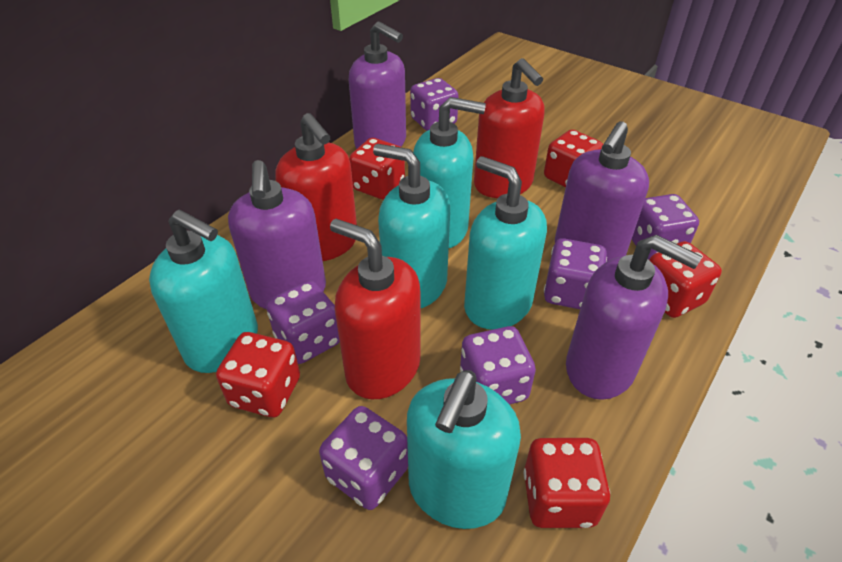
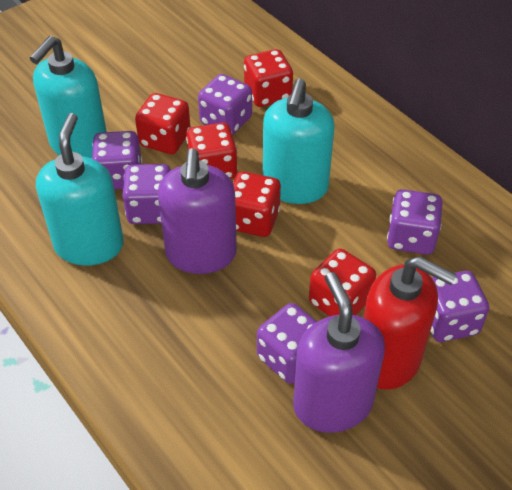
purple soap dispenser: 4 -> 2
red soap dispenser: 3 -> 1
turquoise soap dispenser: 5 -> 3

